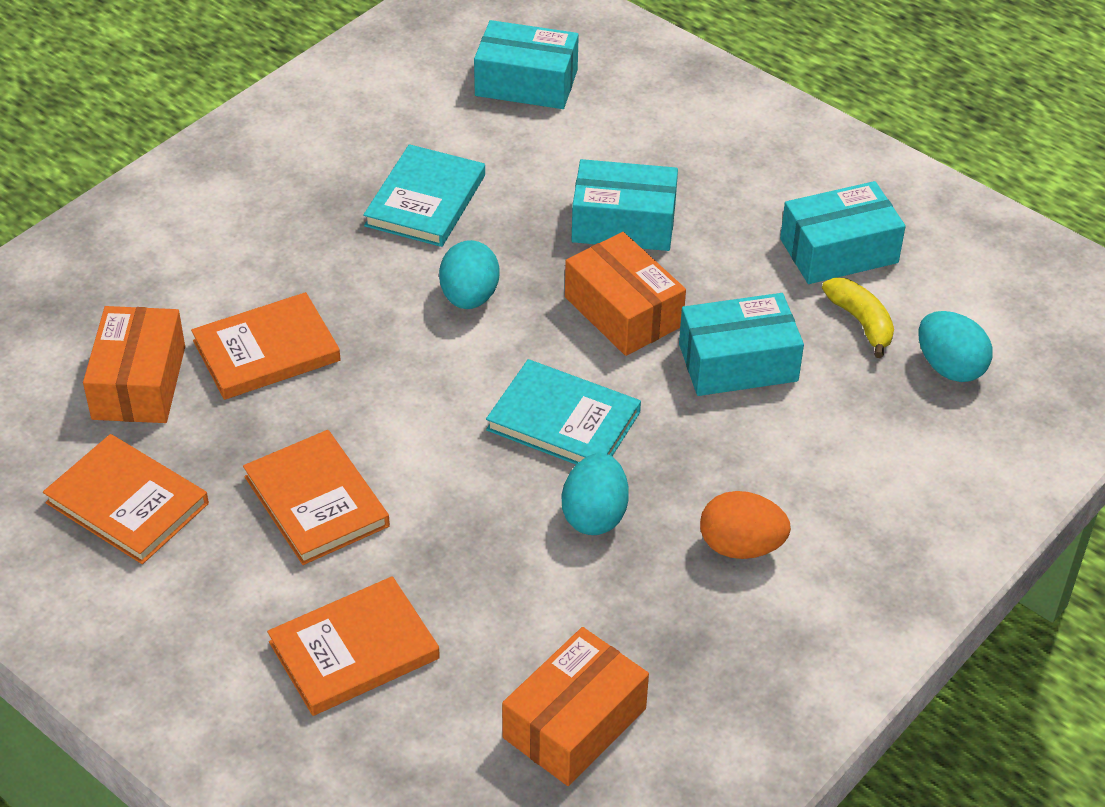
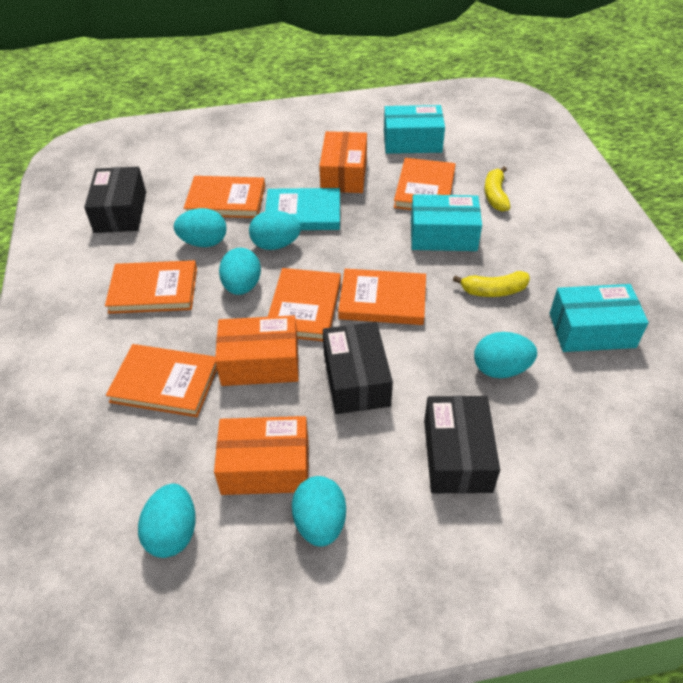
black box: 0 -> 3
orange book: 4 -> 6
orange egg: 1 -> 0
turquoise book: 2 -> 1
turquoise box: 4 -> 3
turquoise egg: 3 -> 6
yellow banana: 1 -> 2

